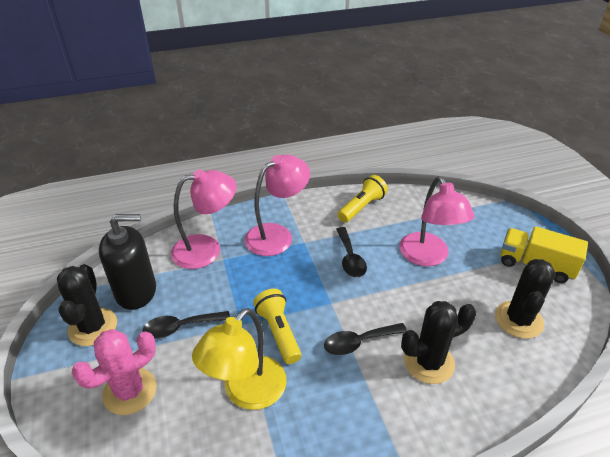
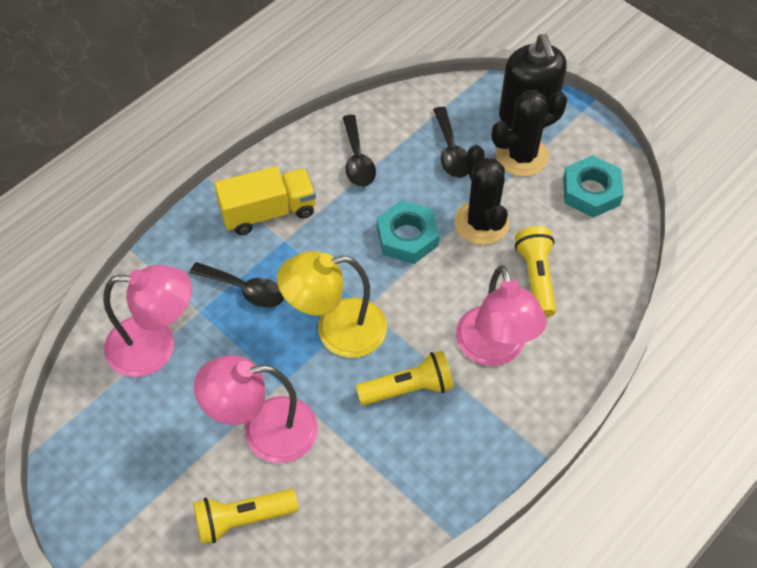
black cactus: 3 -> 2
pink cactus: 1 -> 0
turquoise nut: 0 -> 2
yellow flashlight: 2 -> 3

